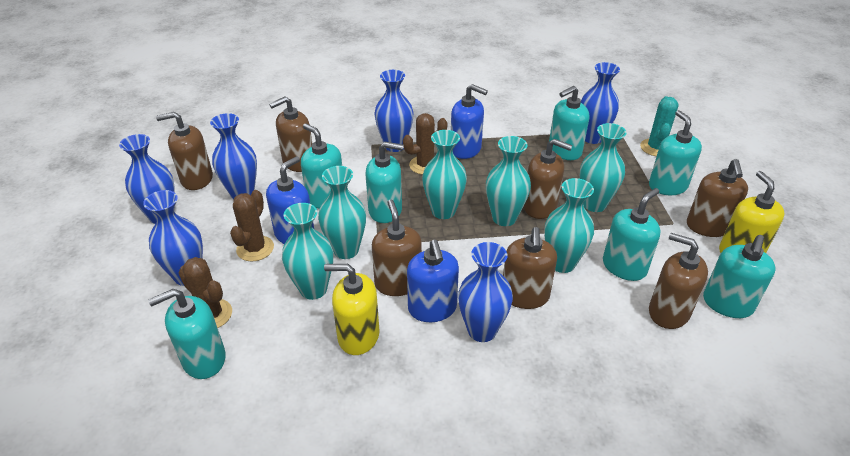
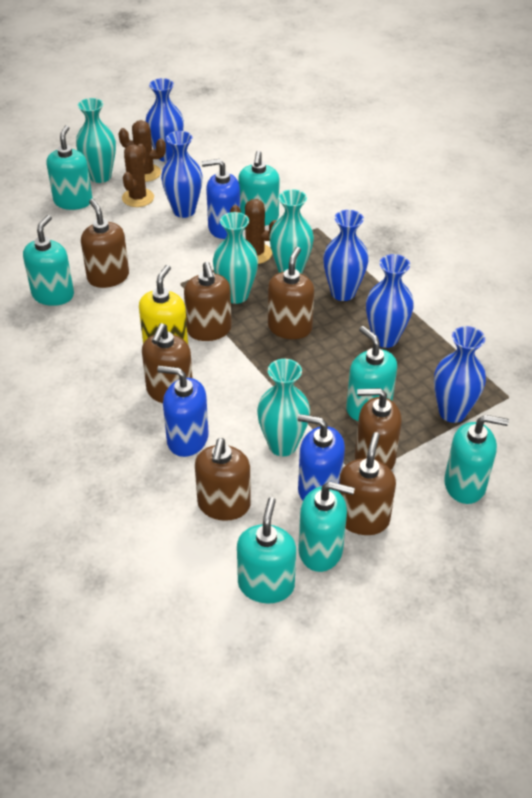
blue vase: 6 -> 5
turquoise cactus: 1 -> 0
turquoise vase: 6 -> 4
yellow soap dispenser: 2 -> 1

